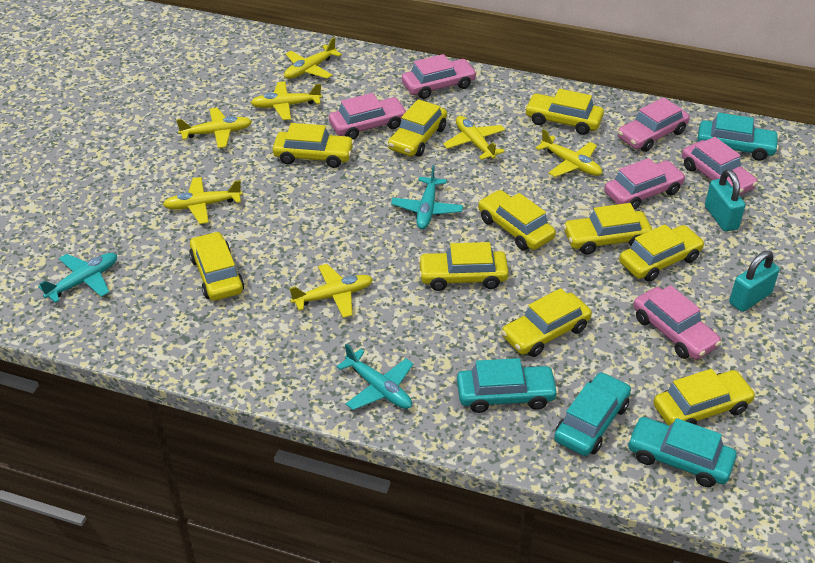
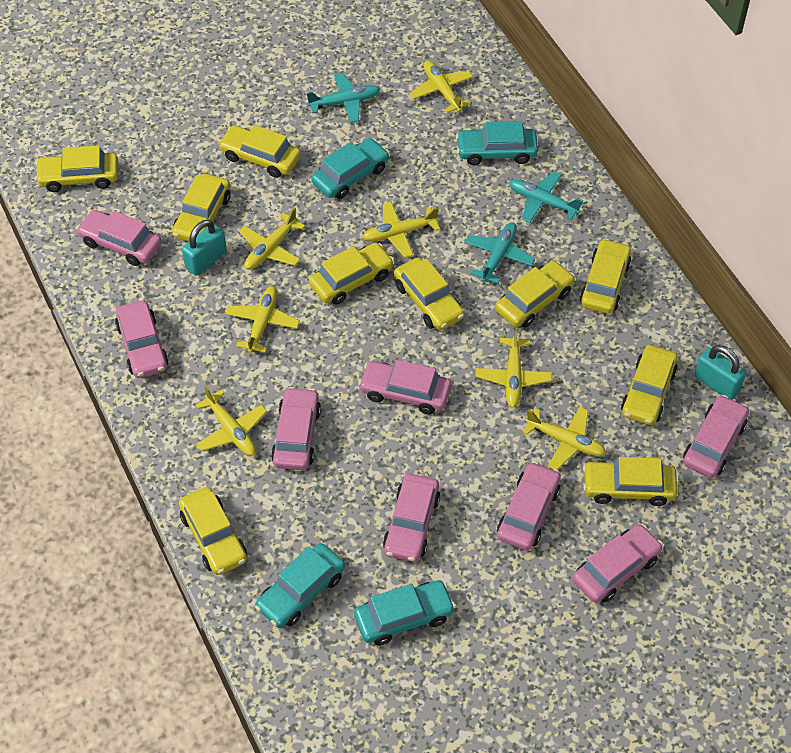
pink car: 6 -> 8

